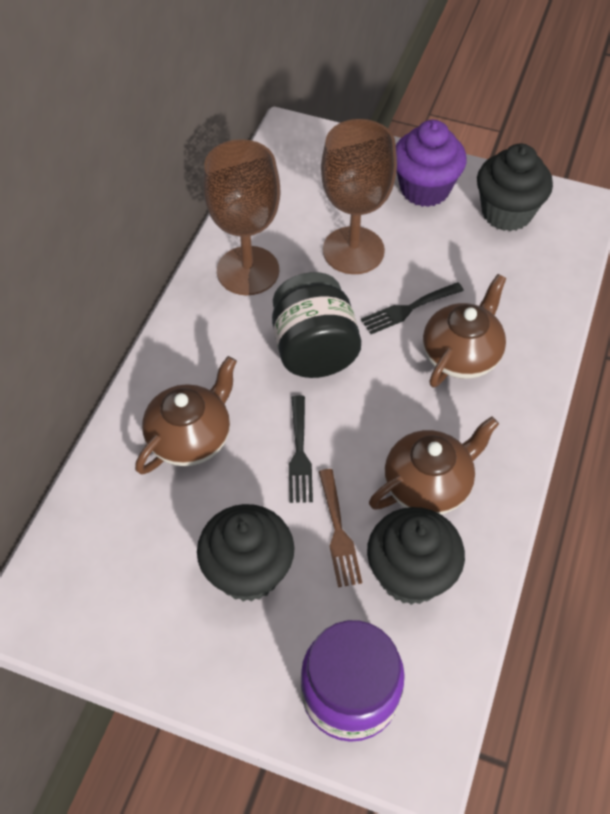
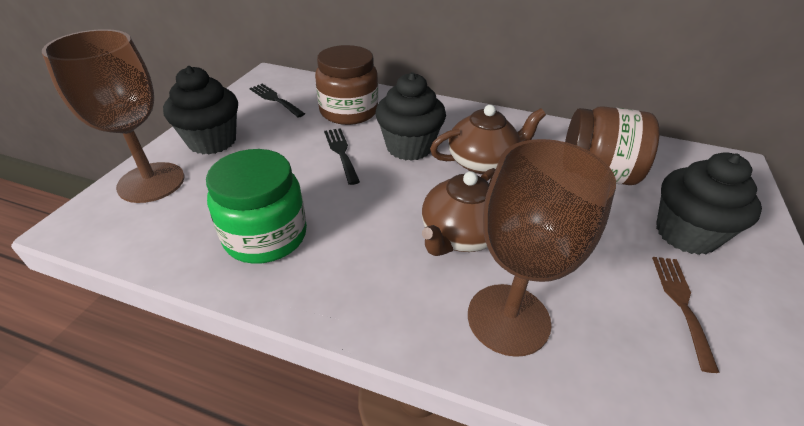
black jar: 1 -> 0
brown jar: 0 -> 2
brown teapot: 3 -> 2
green jar: 0 -> 1
purple cupcake: 1 -> 0
purple jar: 1 -> 0

